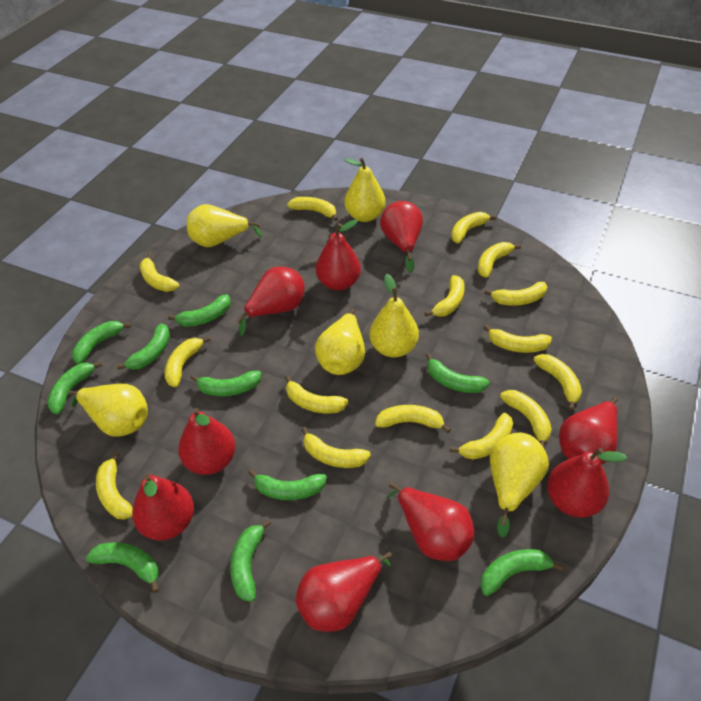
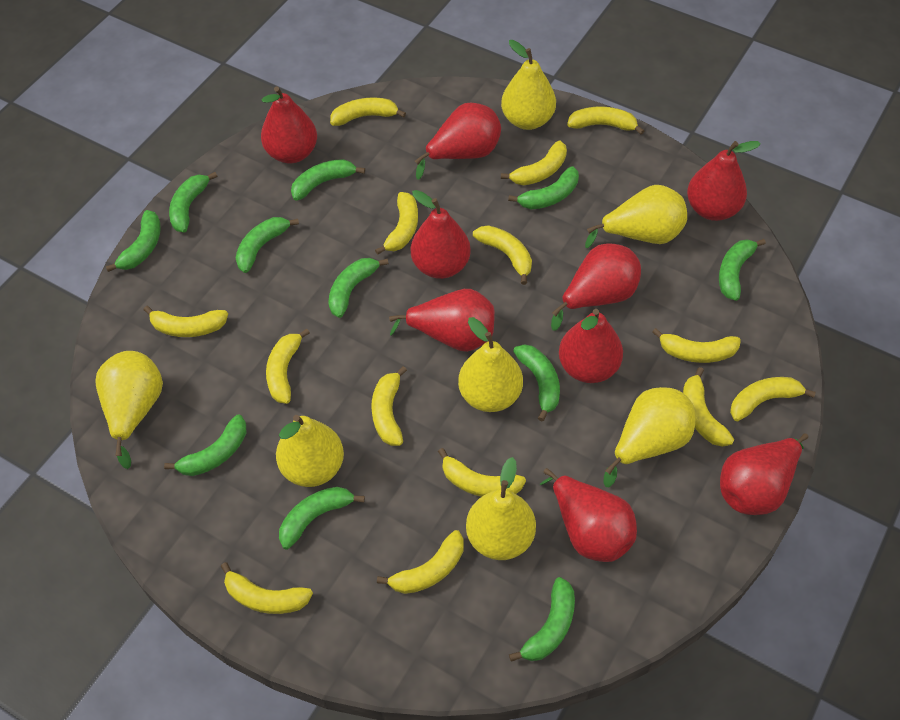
green banana: 10 -> 11
yellow banana: 15 -> 14
yellow pear: 6 -> 7

